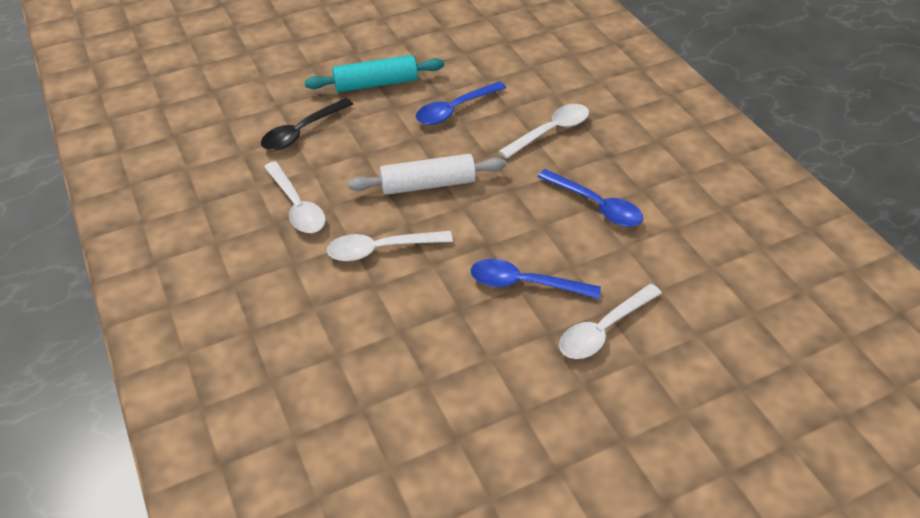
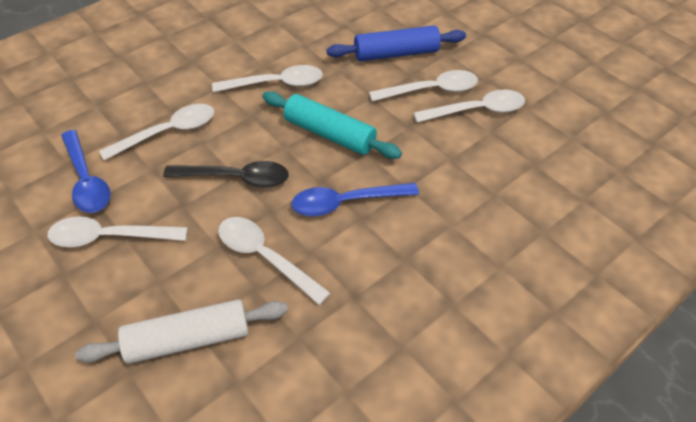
blue rolling pin: 0 -> 1
blue spoon: 3 -> 2
white spoon: 4 -> 6

